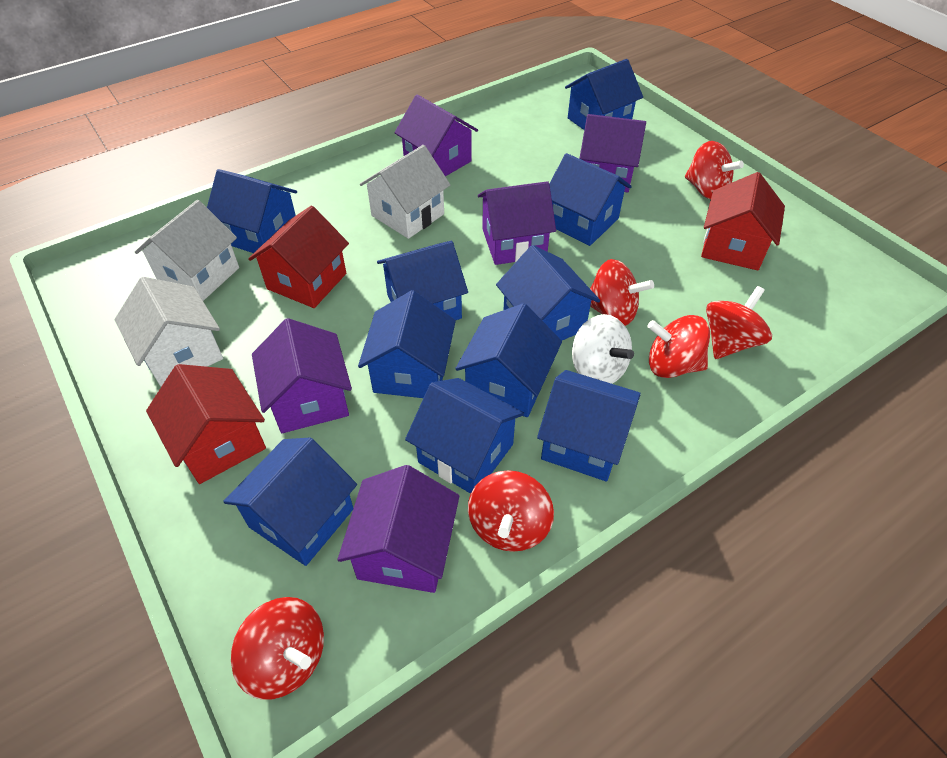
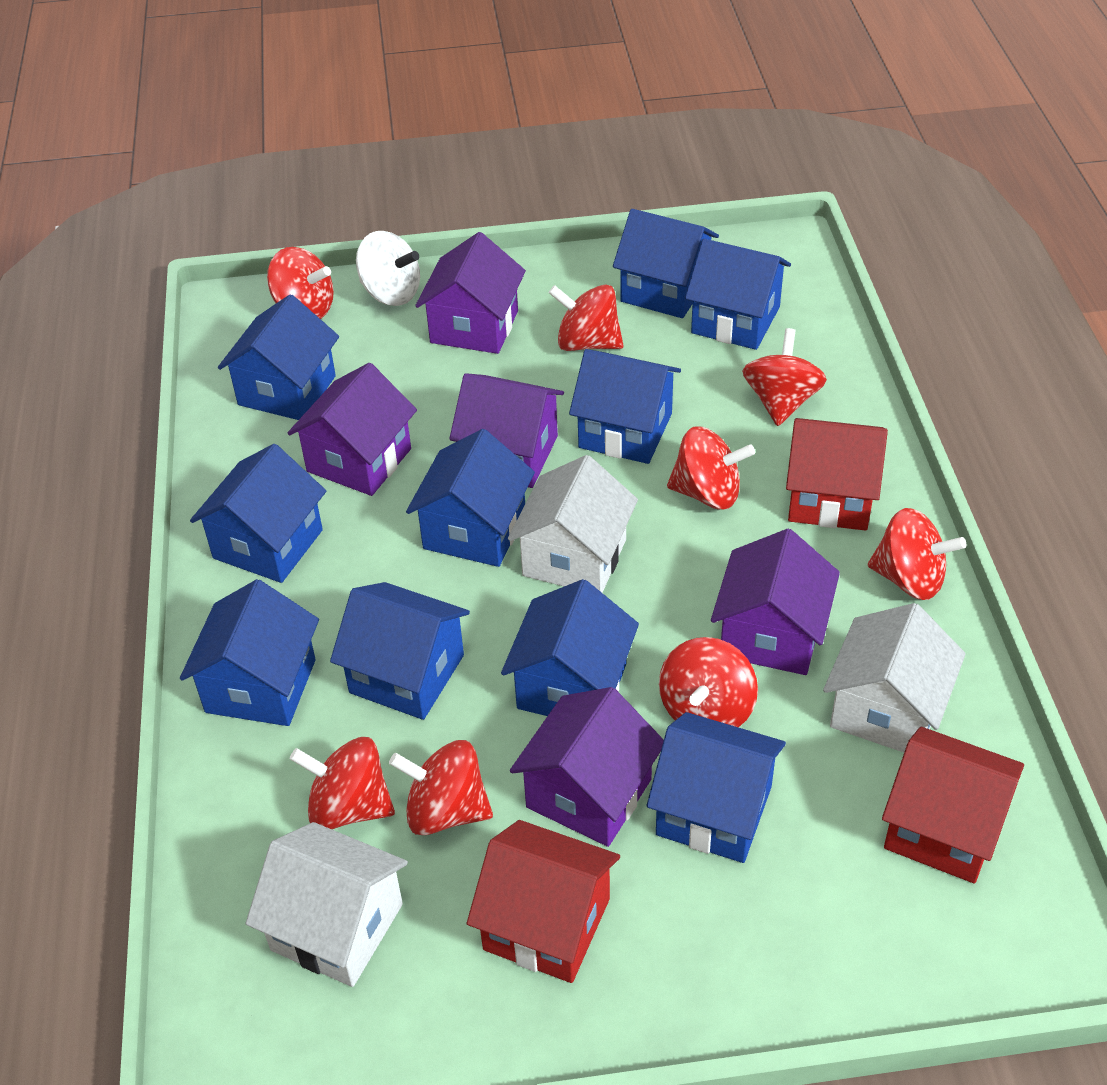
red spinning top: 6 -> 8

